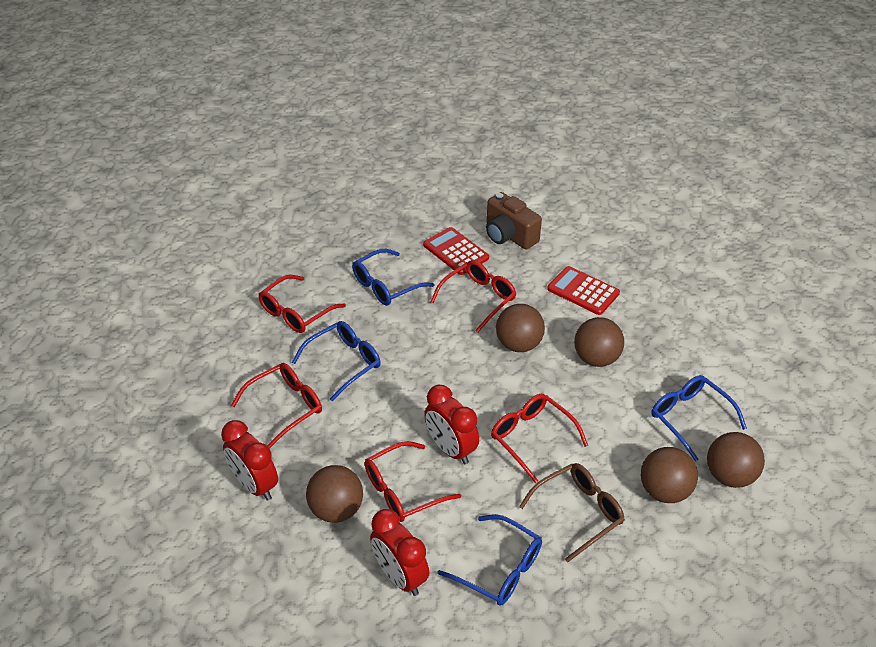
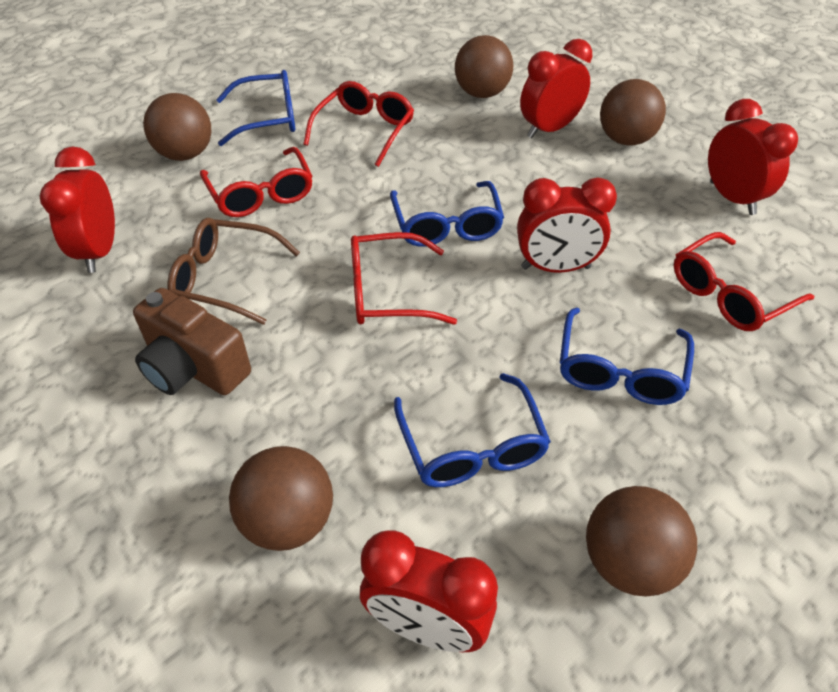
red calculator: 2 -> 0
red clock: 3 -> 5
red glasses: 5 -> 4

